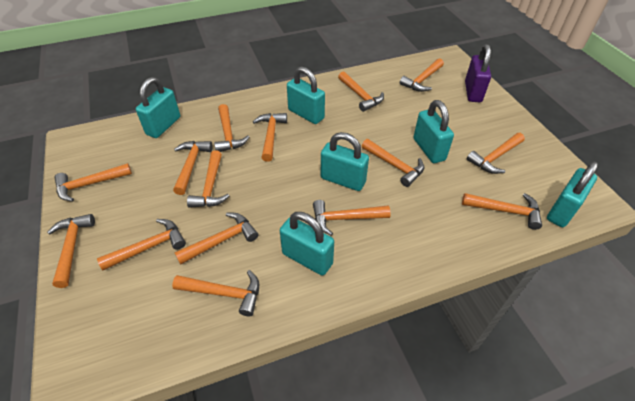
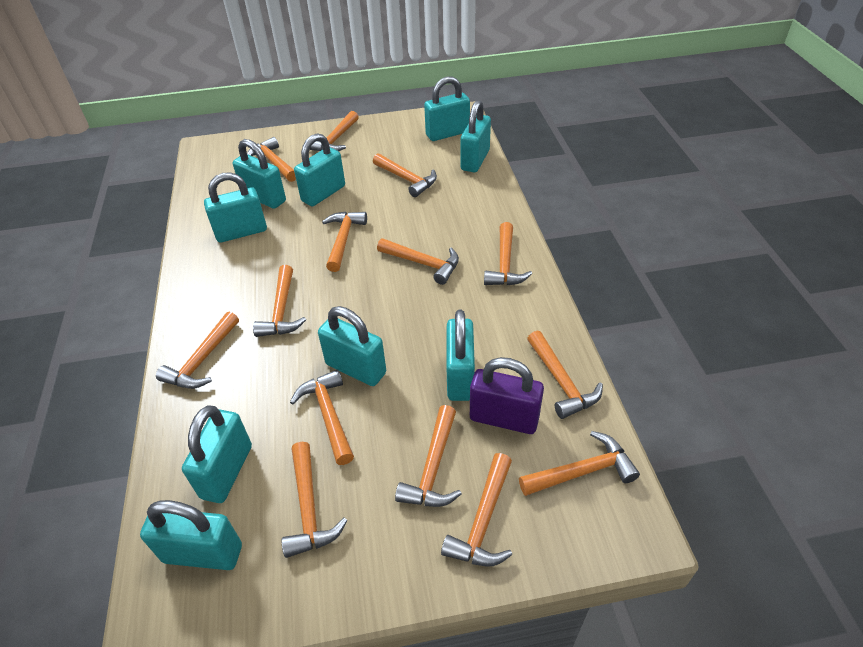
orange hammer: 15 -> 14
turquoise padlock: 6 -> 9

